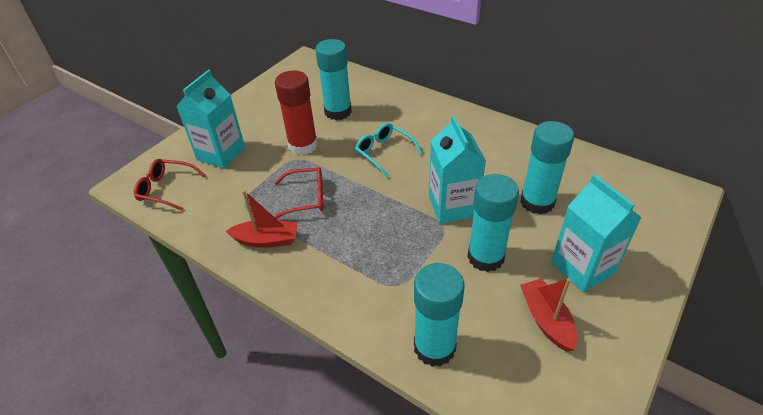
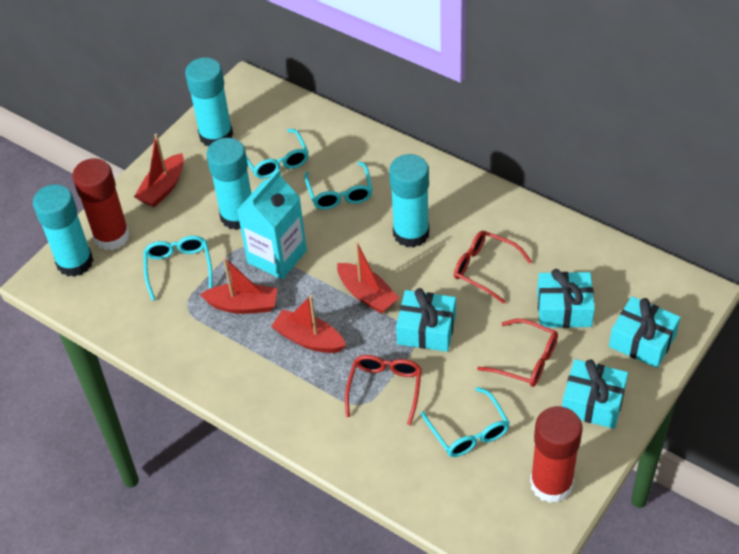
red boat: 2 -> 4
red glasses: 2 -> 3
red glue stick: 1 -> 2
turquoise carton: 3 -> 1
turquoise gift: 0 -> 4
turquoise glasses: 1 -> 4

